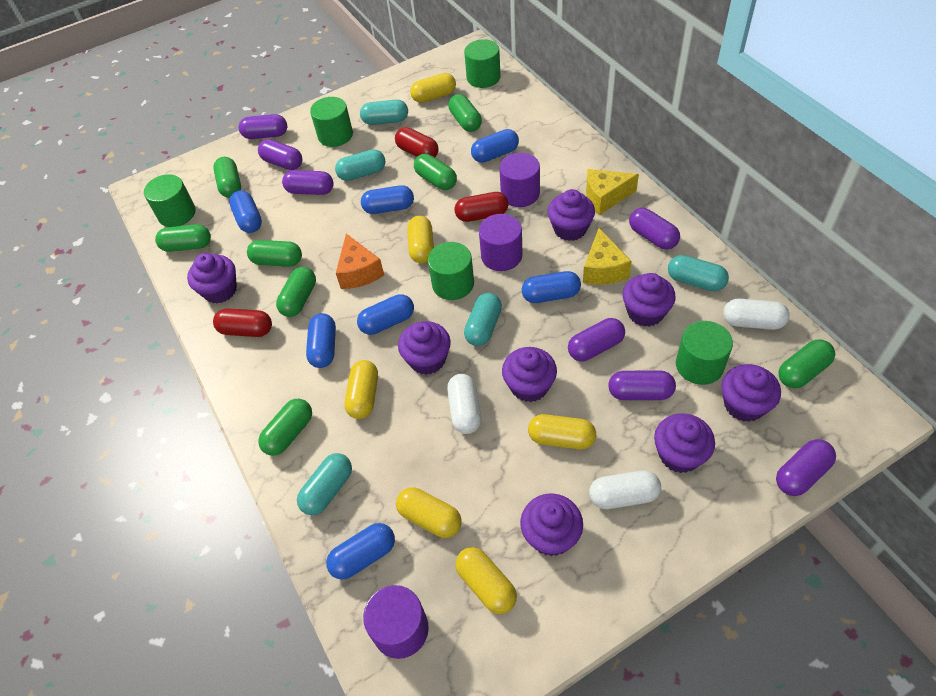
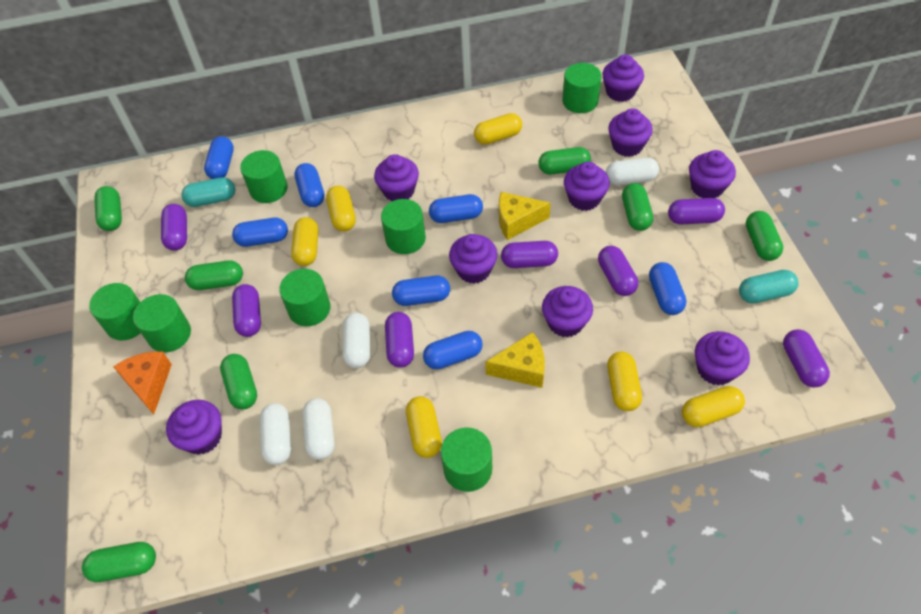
green capsule: 8 -> 7
green cylinder: 5 -> 7
purple cupcake: 8 -> 9
purple cylinder: 3 -> 0
red capsule: 3 -> 0
turquoise capsule: 5 -> 2
white capsule: 3 -> 4

